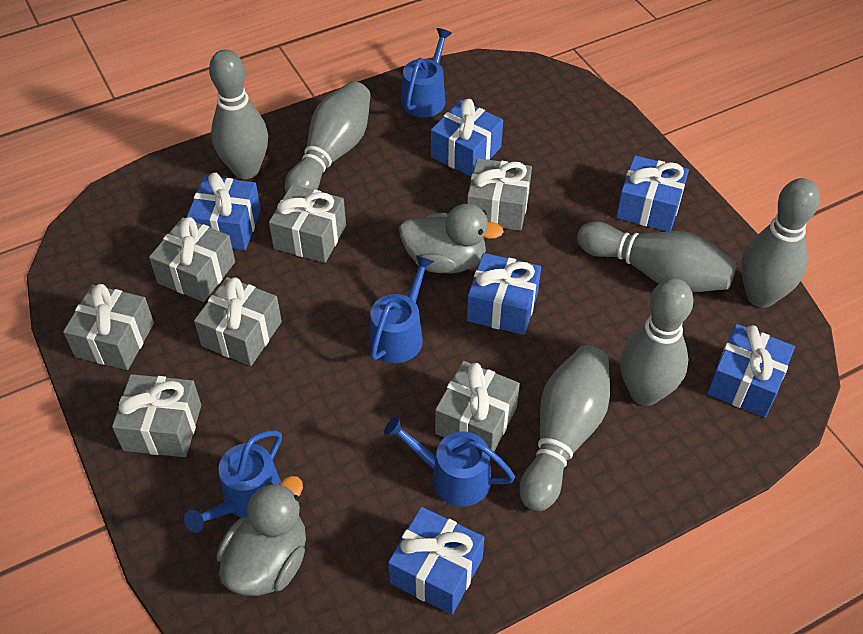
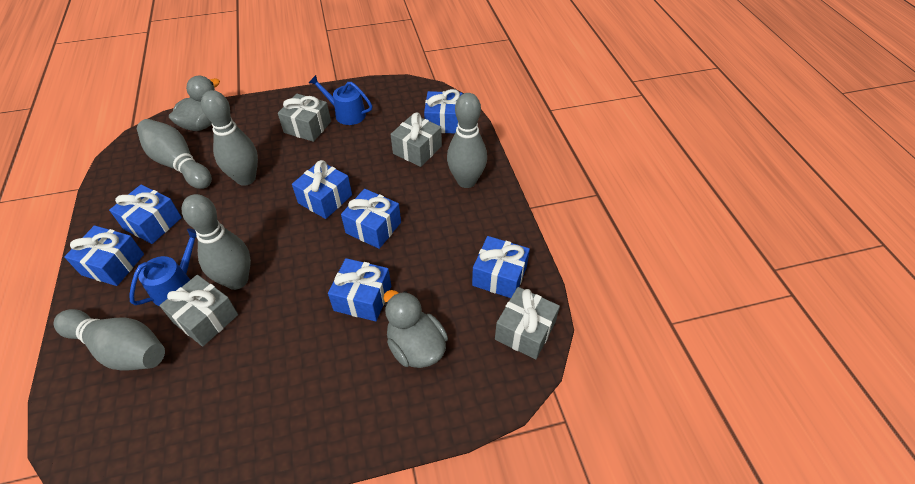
blue gift: 6 -> 7
blue watering can: 4 -> 2
grey bowling pin: 6 -> 5
grey gift: 7 -> 4

